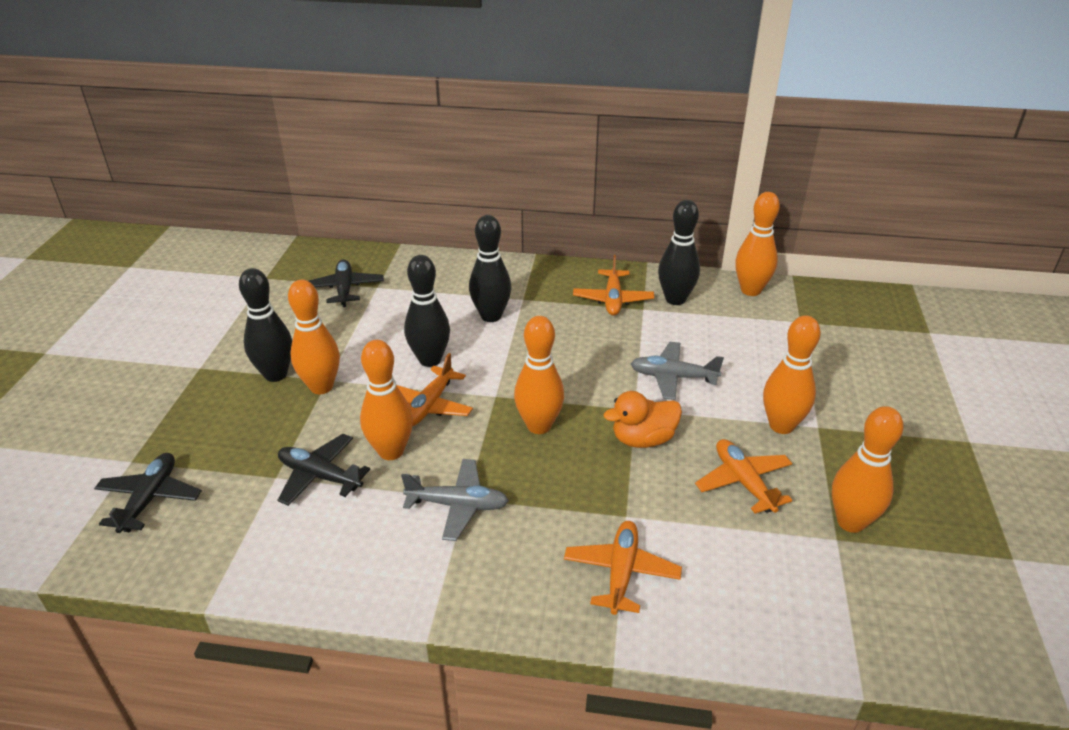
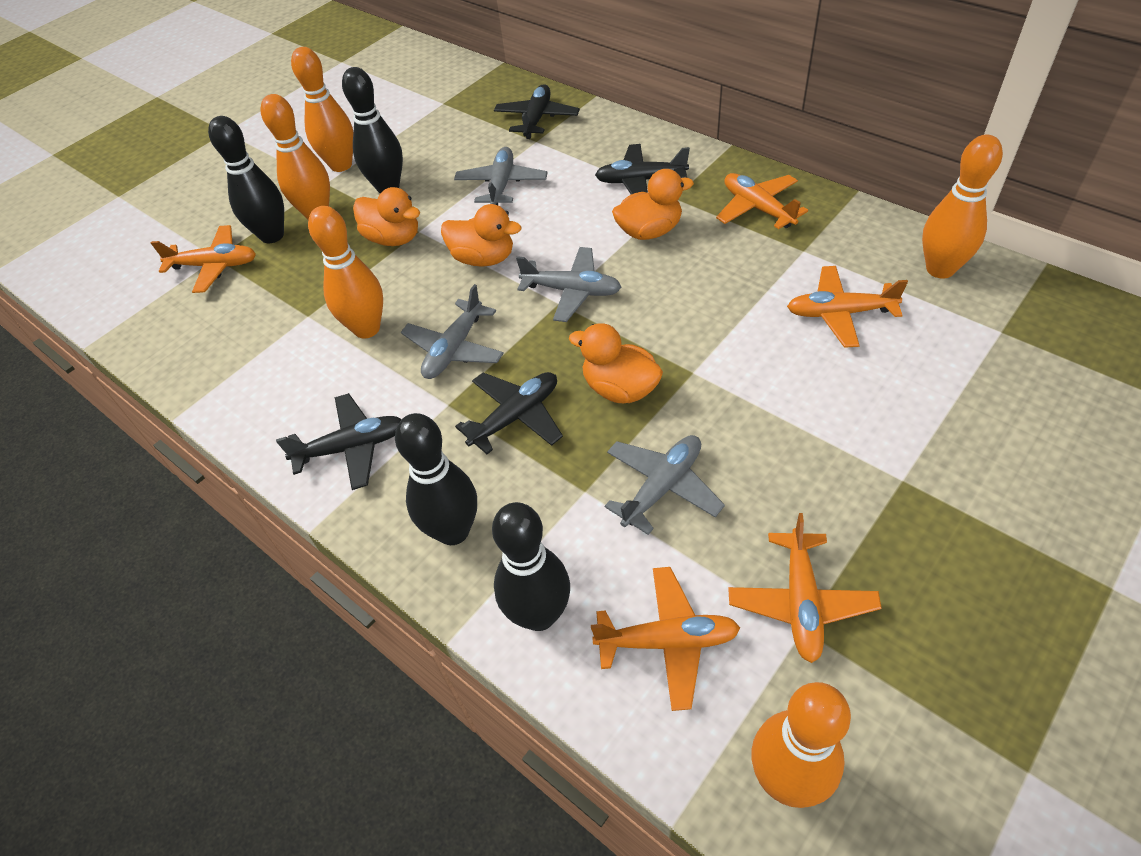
black plane: 3 -> 4
grey plane: 2 -> 4
orange bowling pin: 6 -> 5
orange duck: 1 -> 4
orange plane: 4 -> 5

